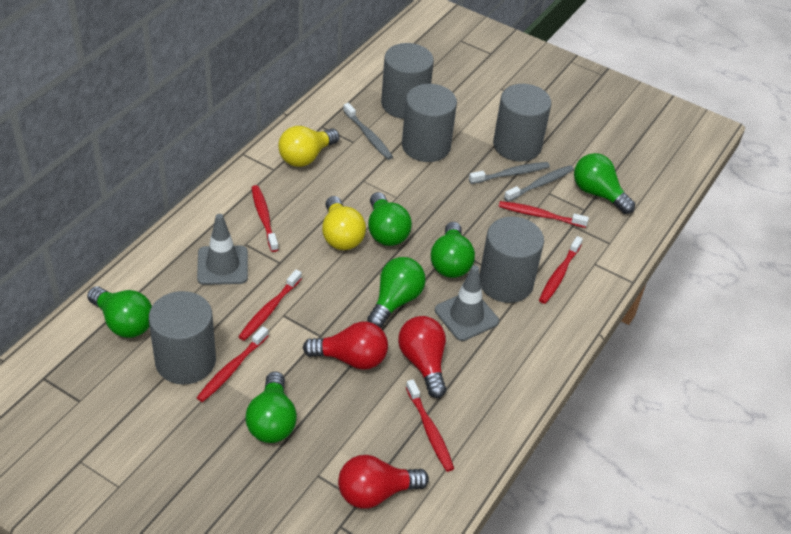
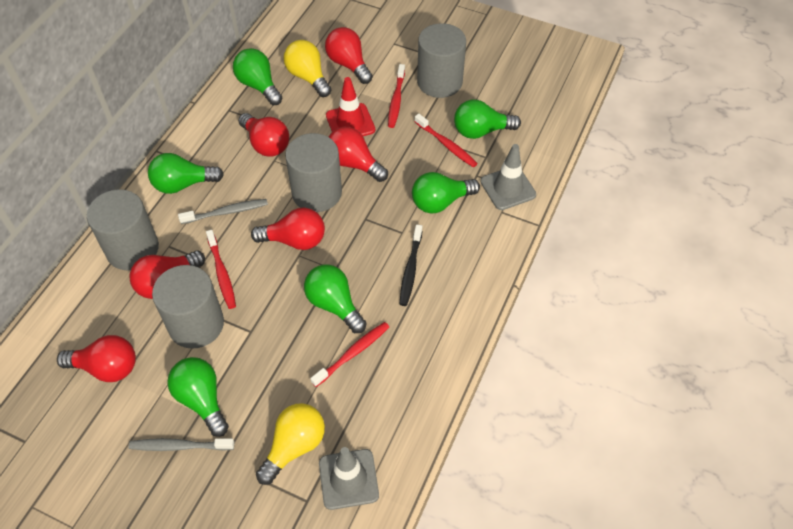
black toothbrush: 0 -> 1
grey cylinder: 5 -> 4
grey toothbrush: 3 -> 2
red light bulb: 3 -> 6
red toothbrush: 6 -> 4
red traffic cone: 0 -> 1

